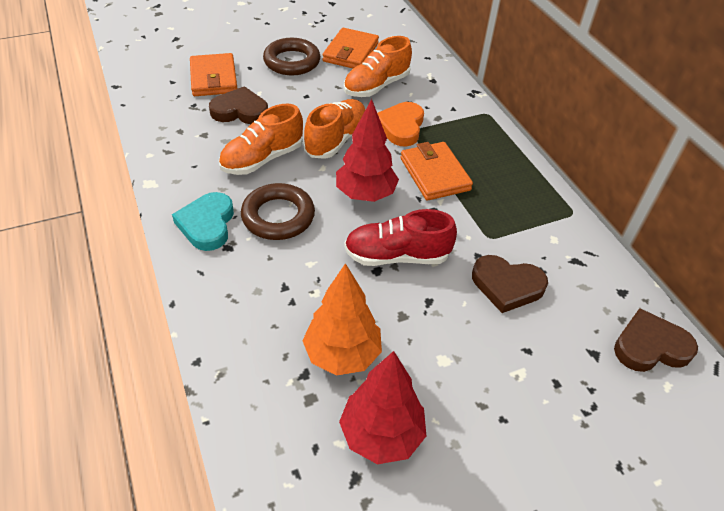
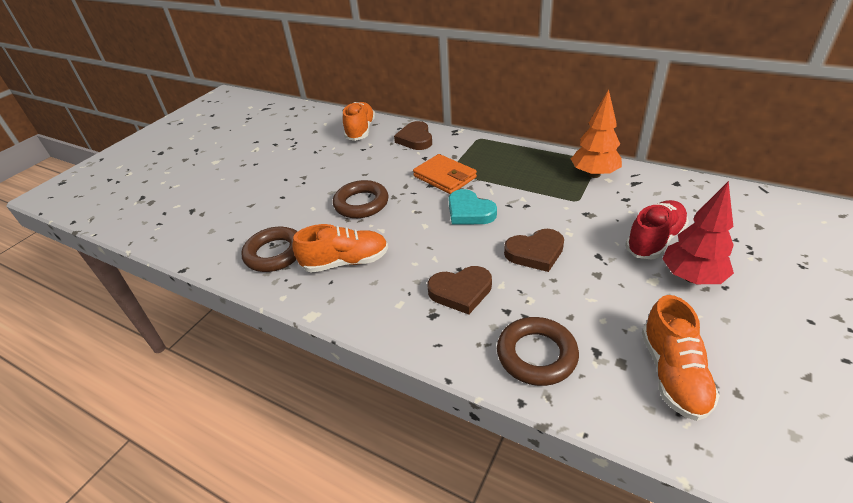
brown ring: 2 -> 3
orange heart: 1 -> 0
orange wallet: 3 -> 1
red tree: 2 -> 1

